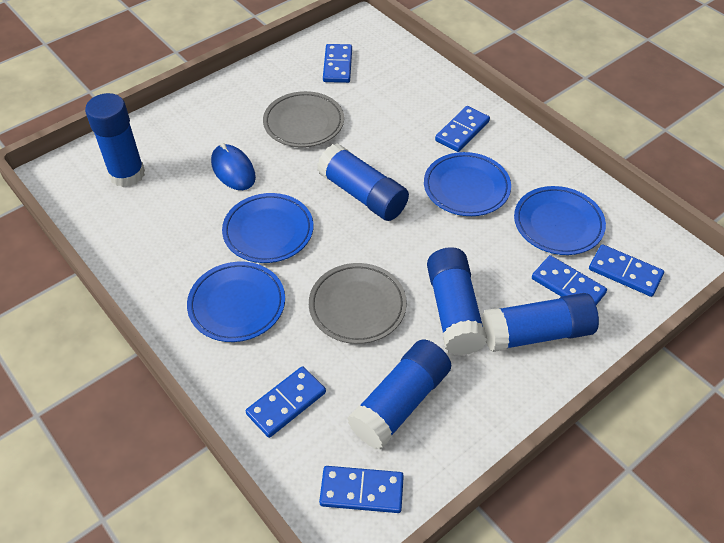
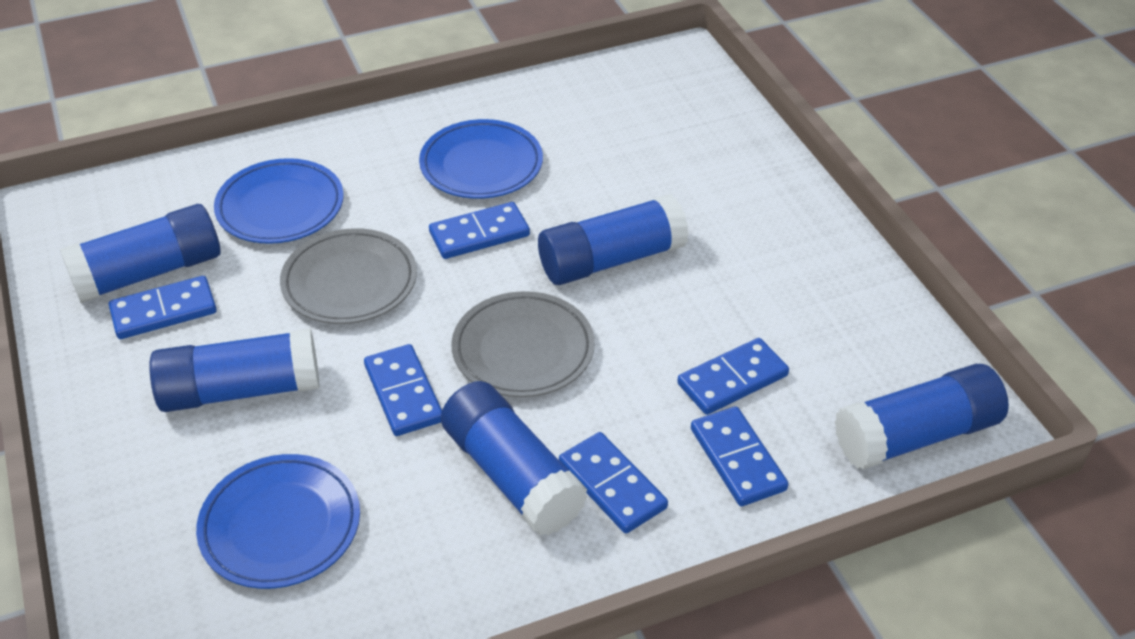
blue mouse: 1 -> 0
blue plate: 4 -> 3

